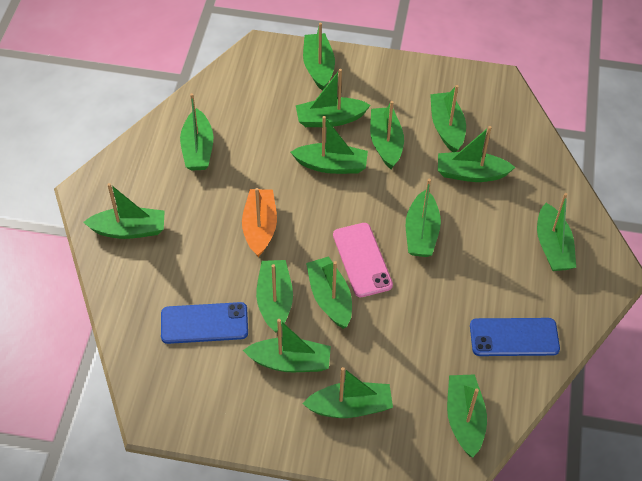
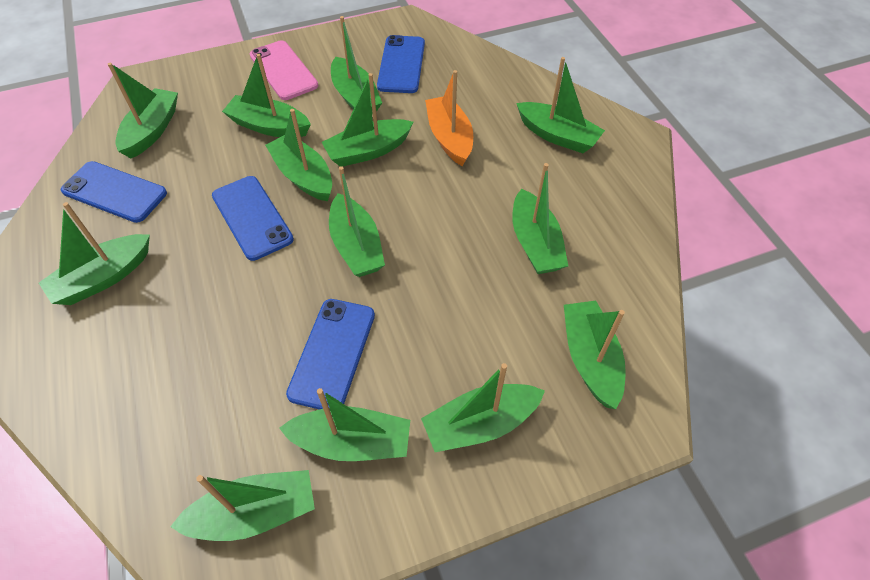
blue phone: 2 -> 4
green boat: 15 -> 13

